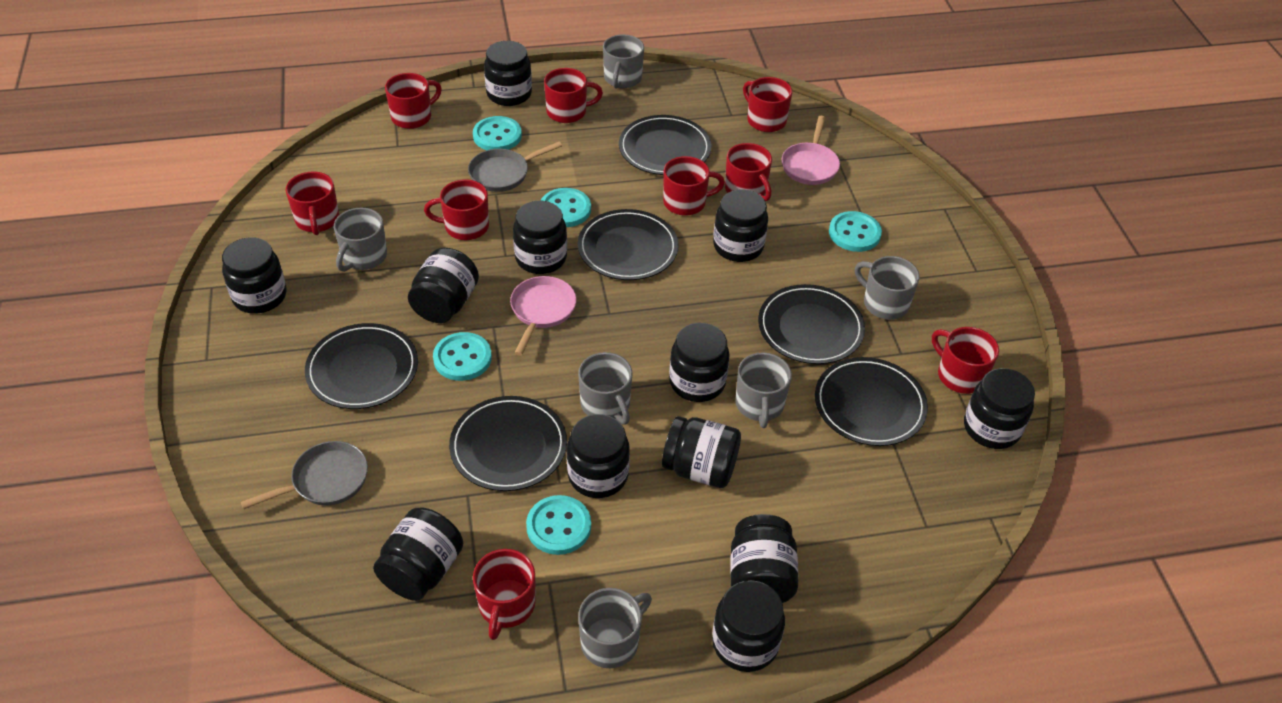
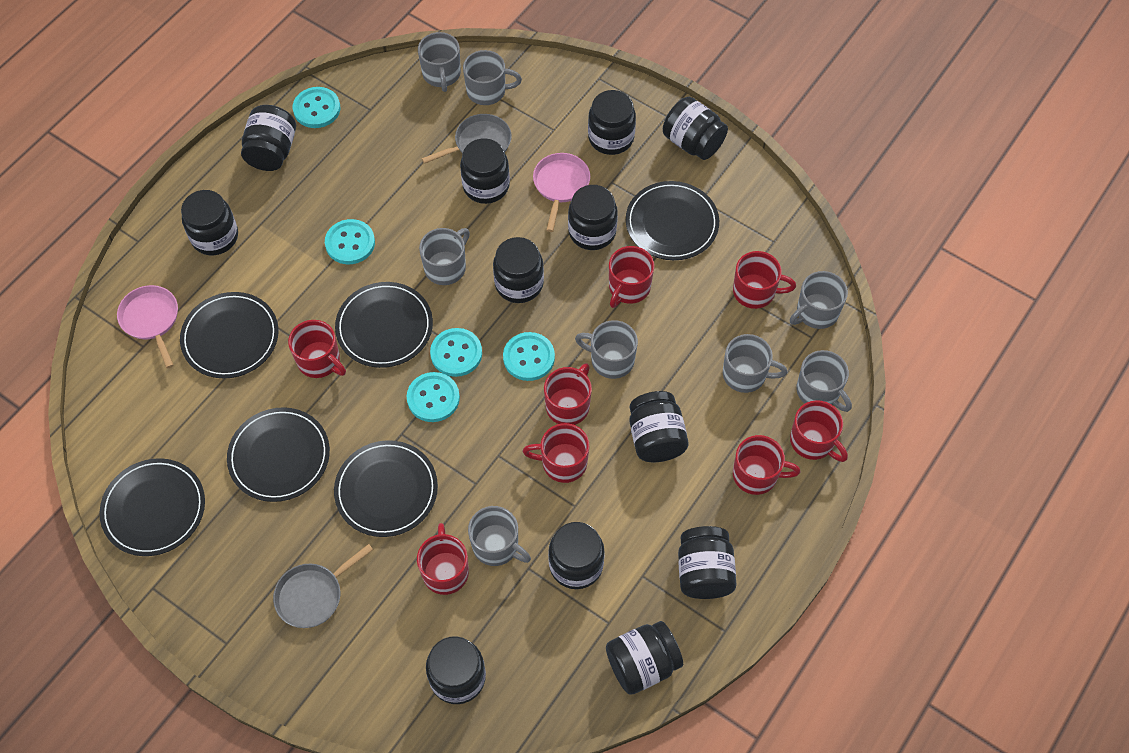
grey mug: 6 -> 8
red mug: 9 -> 8

